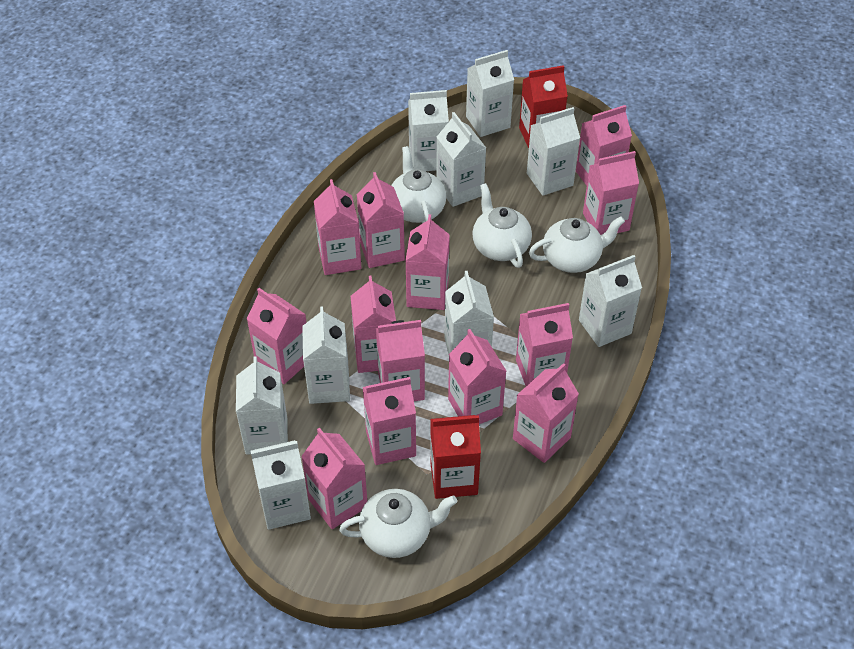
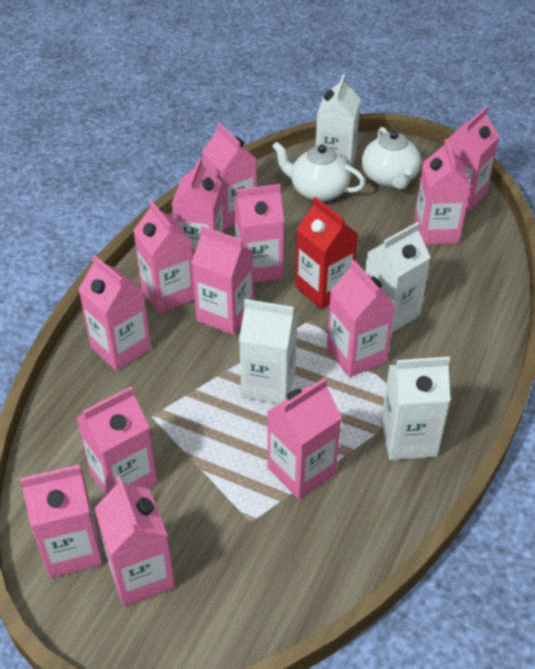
red carton: 2 -> 1
white carton: 9 -> 4
white teapot: 4 -> 2

